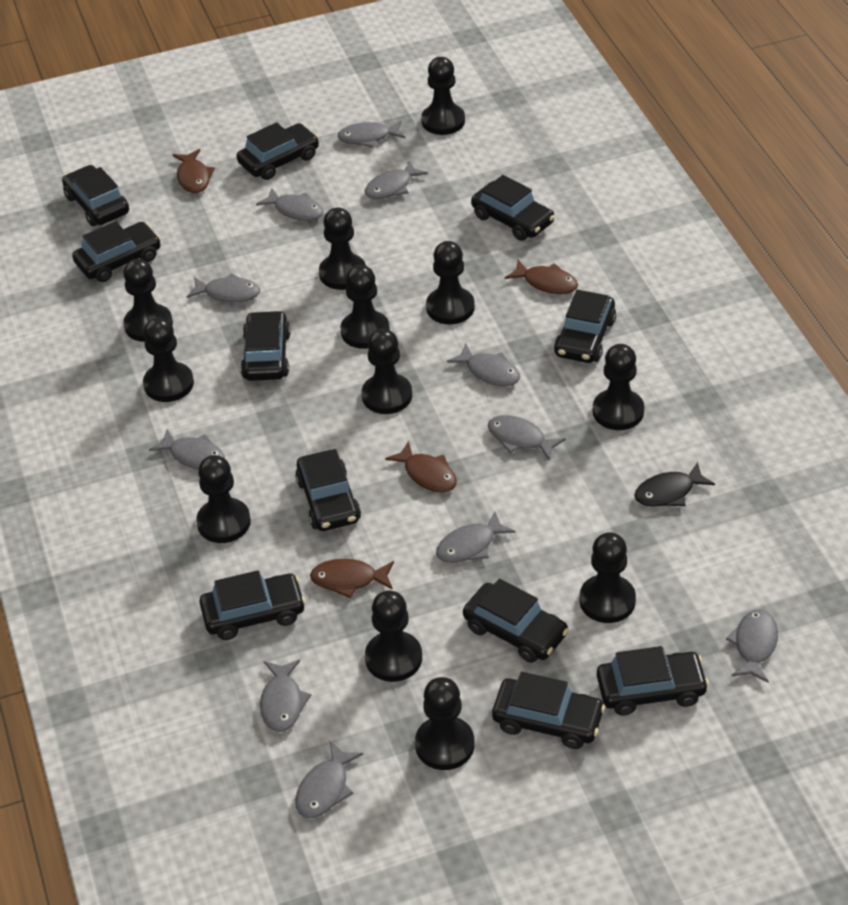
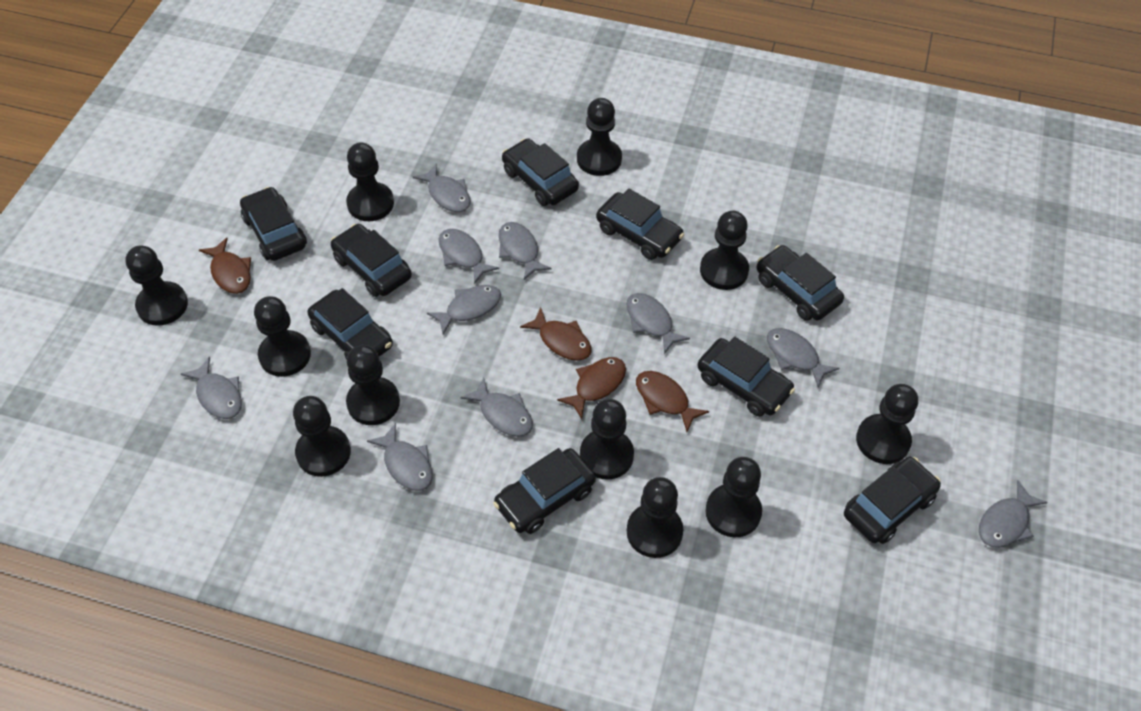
black car: 11 -> 9
black fish: 1 -> 0
black pawn: 12 -> 11
grey fish: 11 -> 10

